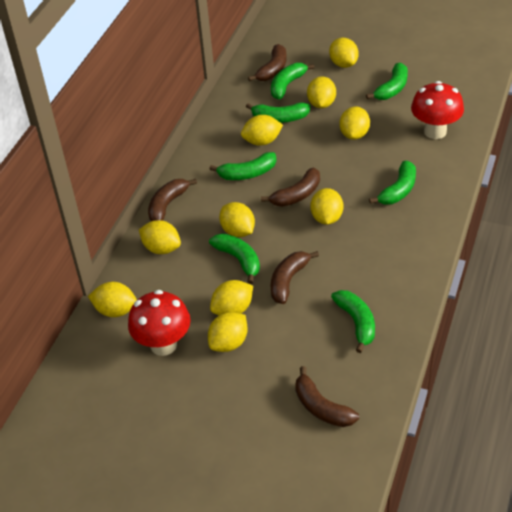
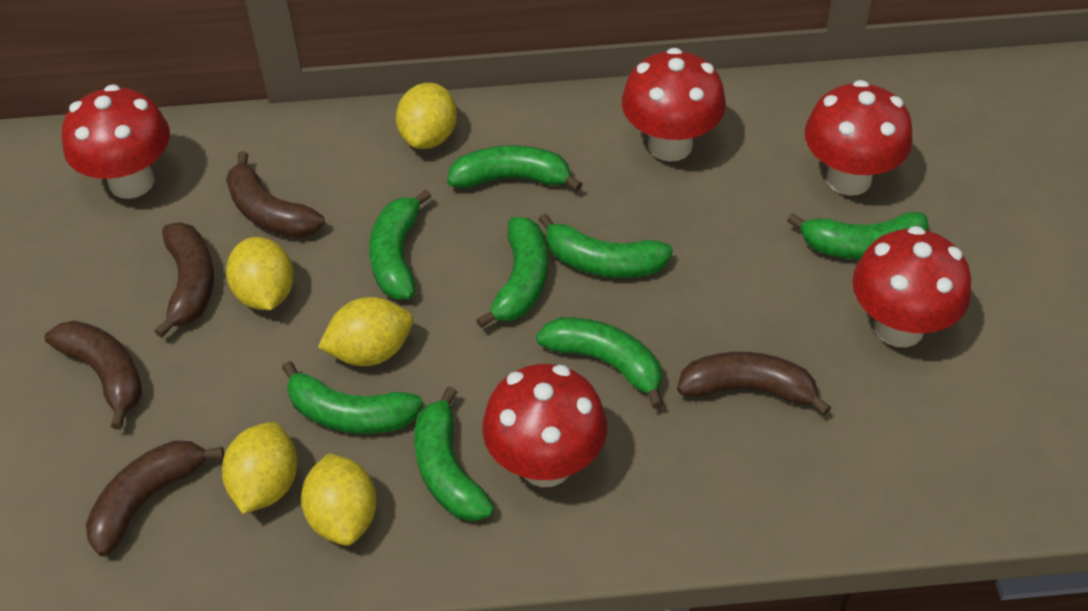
green banana: 7 -> 8
red mushroom: 2 -> 5
yellow lemon: 10 -> 5

